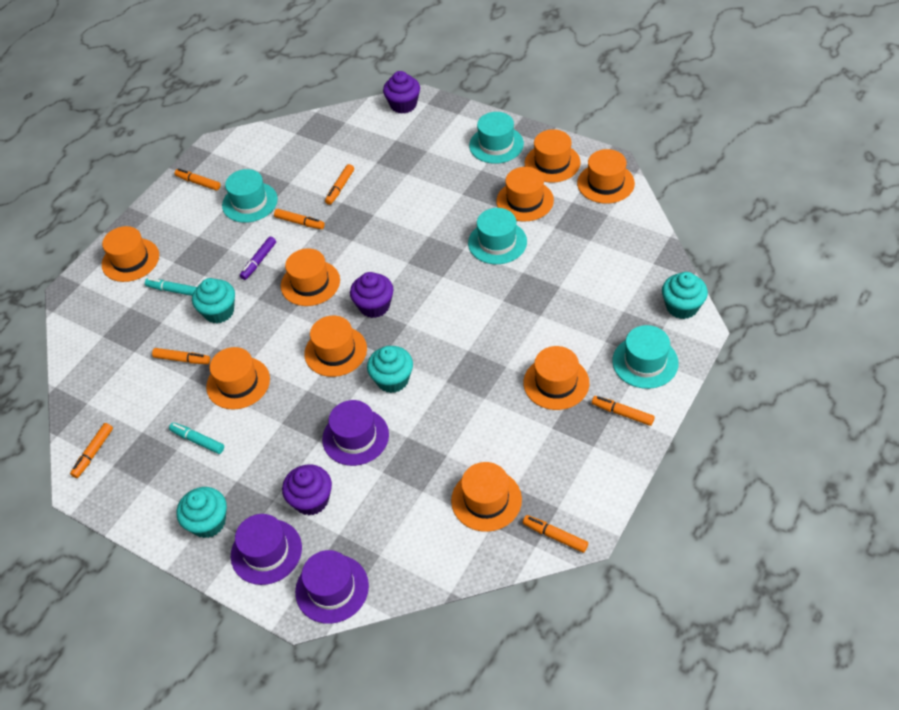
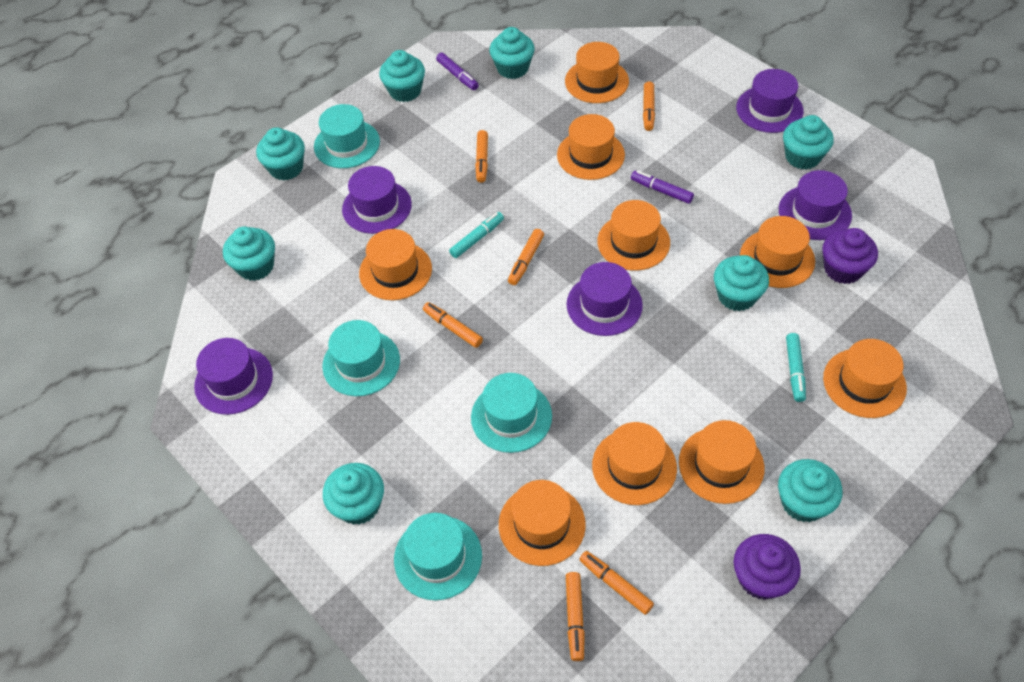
orange marker: 7 -> 6
purple cupcake: 3 -> 2
purple hat: 3 -> 5
purple marker: 1 -> 2
turquoise cupcake: 4 -> 8

